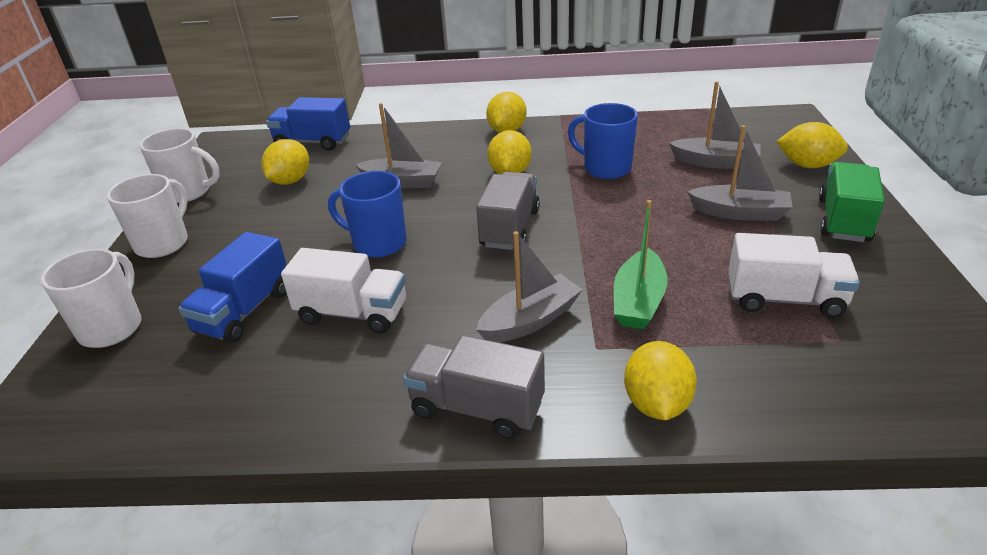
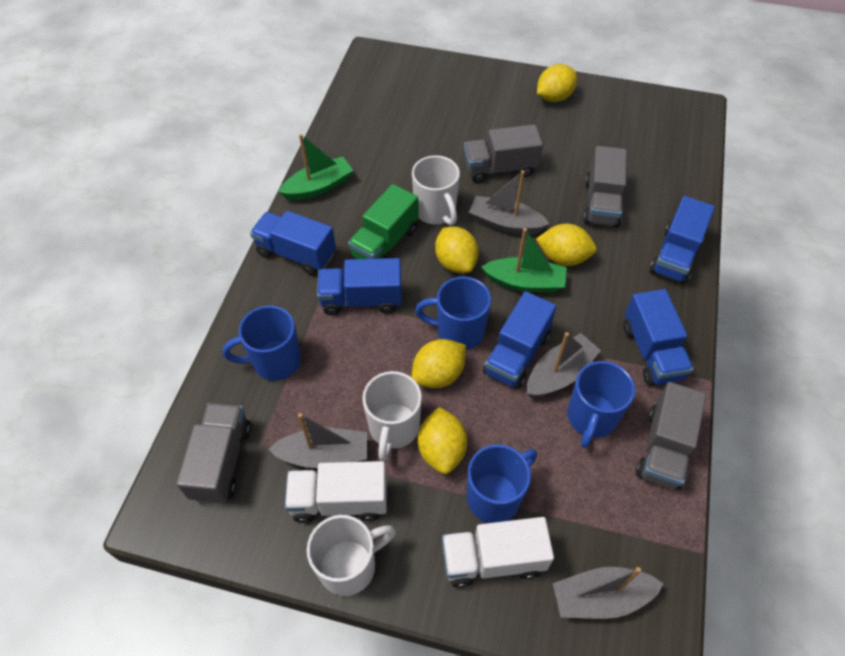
blue mug: 2 -> 4
blue truck: 2 -> 5
green boat: 1 -> 2
grey truck: 2 -> 4

